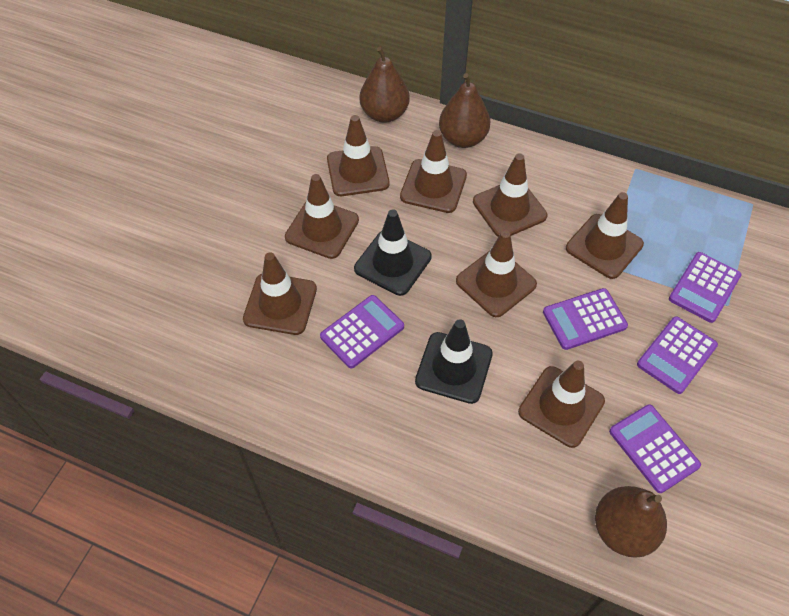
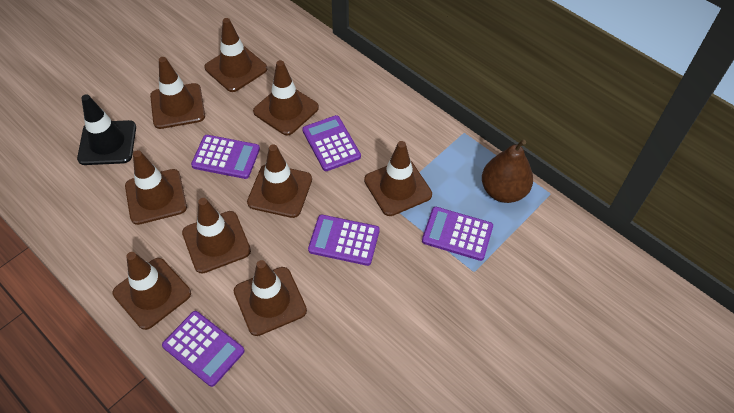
black traffic cone: 2 -> 1
brown pear: 3 -> 1
brown traffic cone: 8 -> 9

